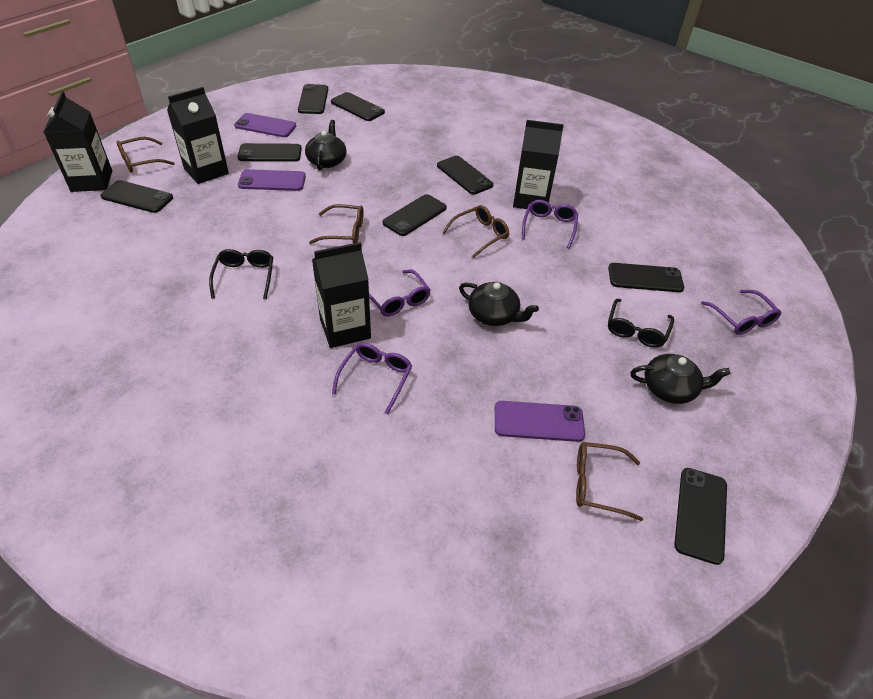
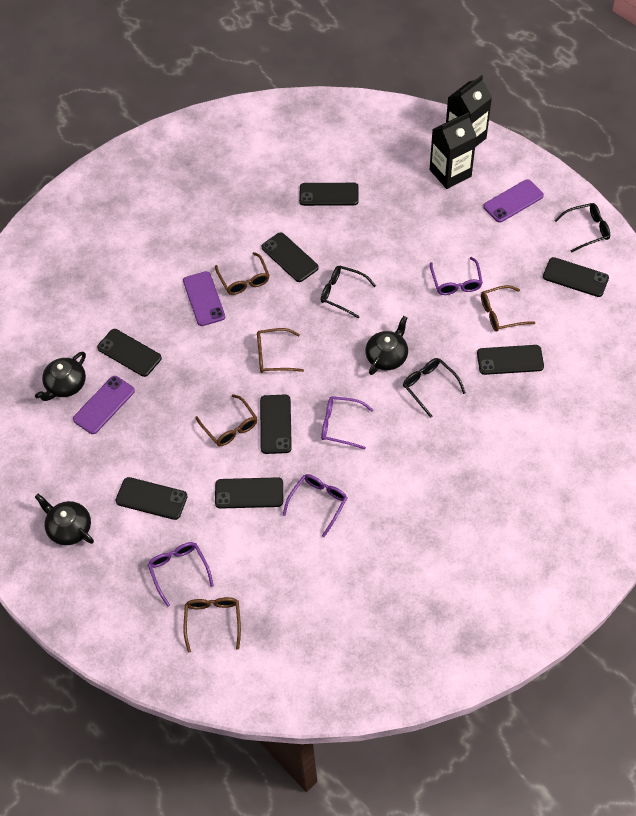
black carton: 4 -> 2
black glasses: 2 -> 3
brown glasses: 4 -> 5

